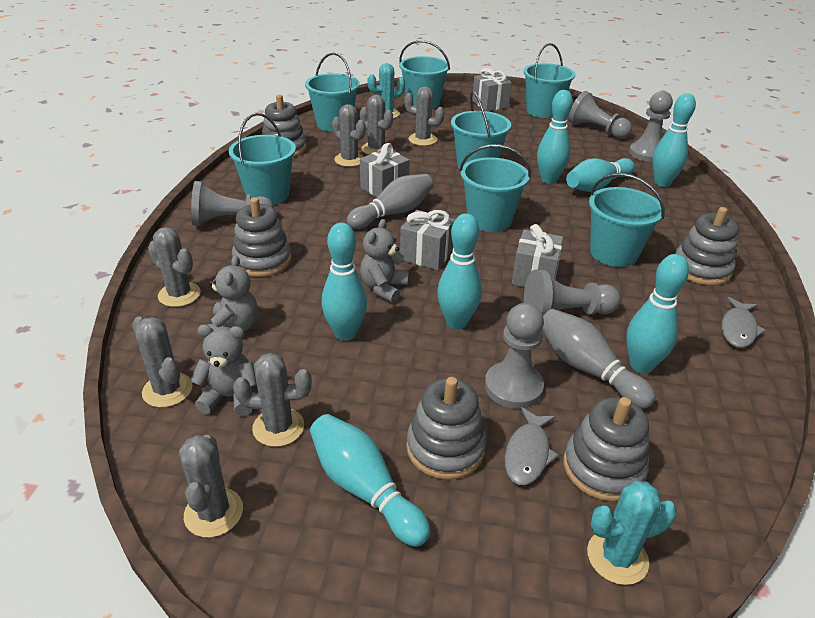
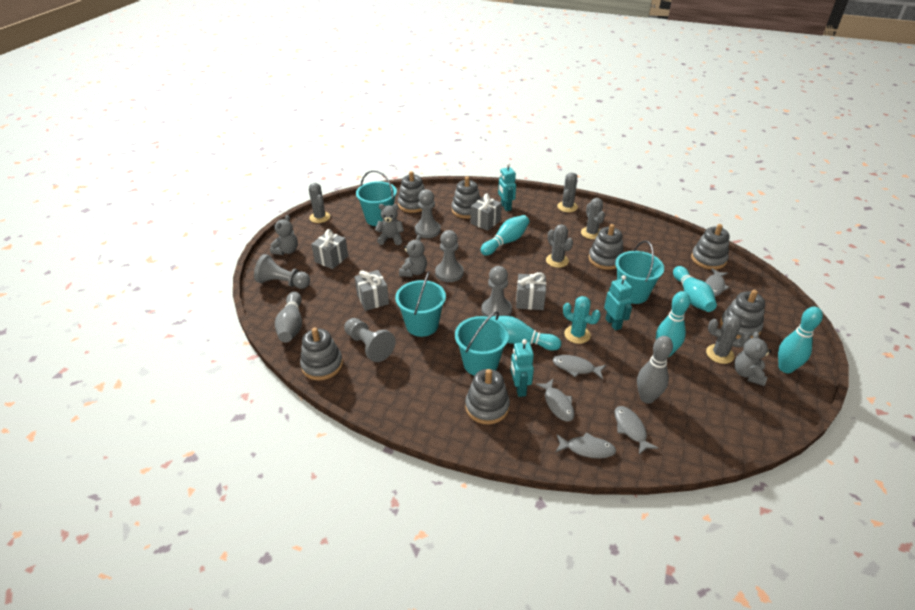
grey cactus: 7 -> 5
grey fish: 2 -> 5
grey stacking toy: 5 -> 7
grey teddy bear: 3 -> 4
turquoise bowling pin: 7 -> 5
turquoise bucket: 7 -> 4
turquoise cactus: 2 -> 1
turquoise robot: 0 -> 3

